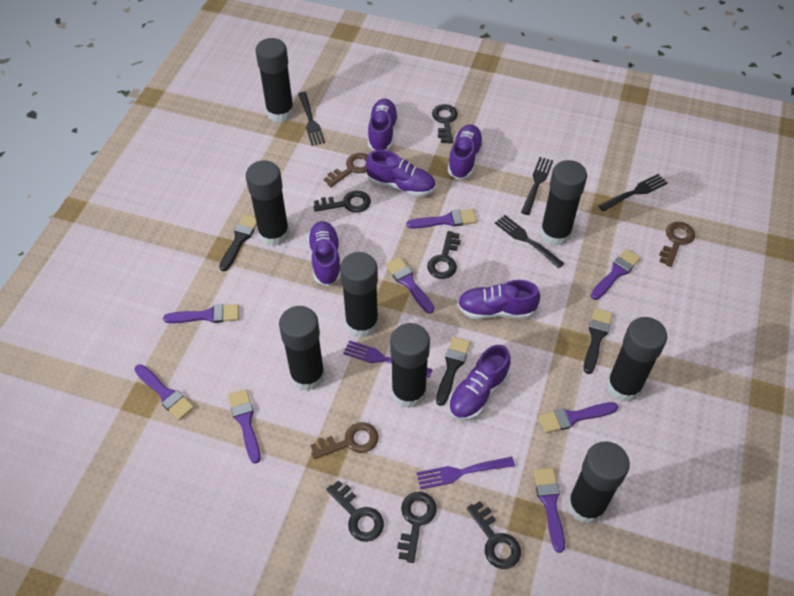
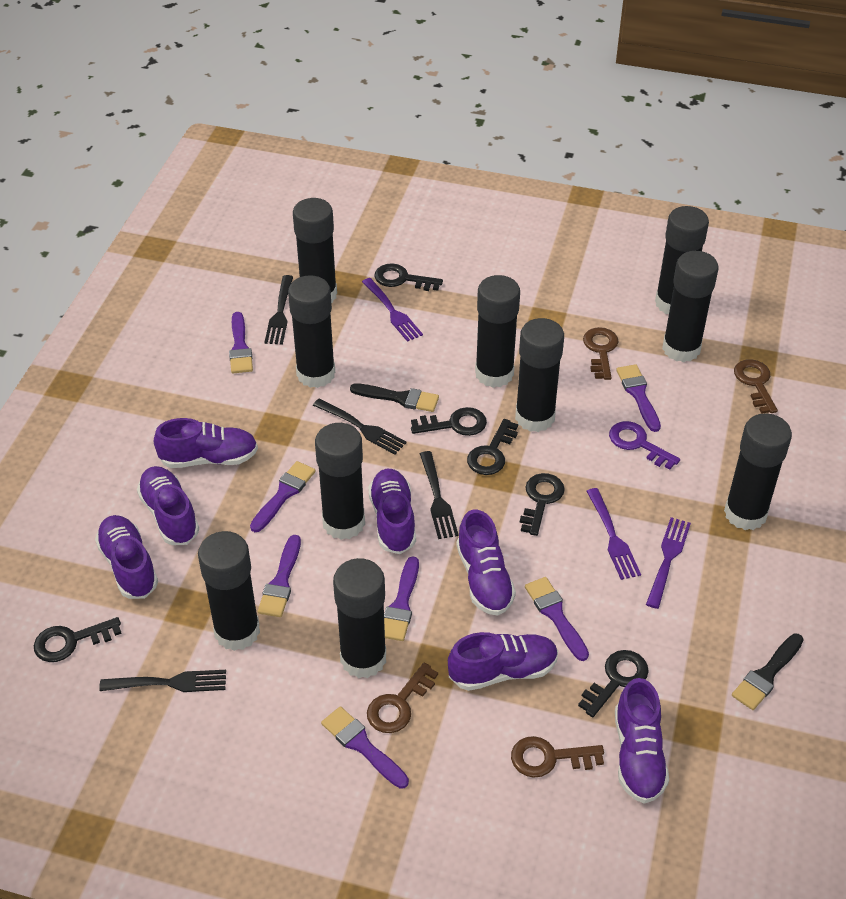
black brush: 3 -> 2
black glue stick: 8 -> 10
brown key: 3 -> 4
purple brush: 8 -> 7
purple fork: 2 -> 3
purple key: 0 -> 1
purple shoe: 6 -> 7

